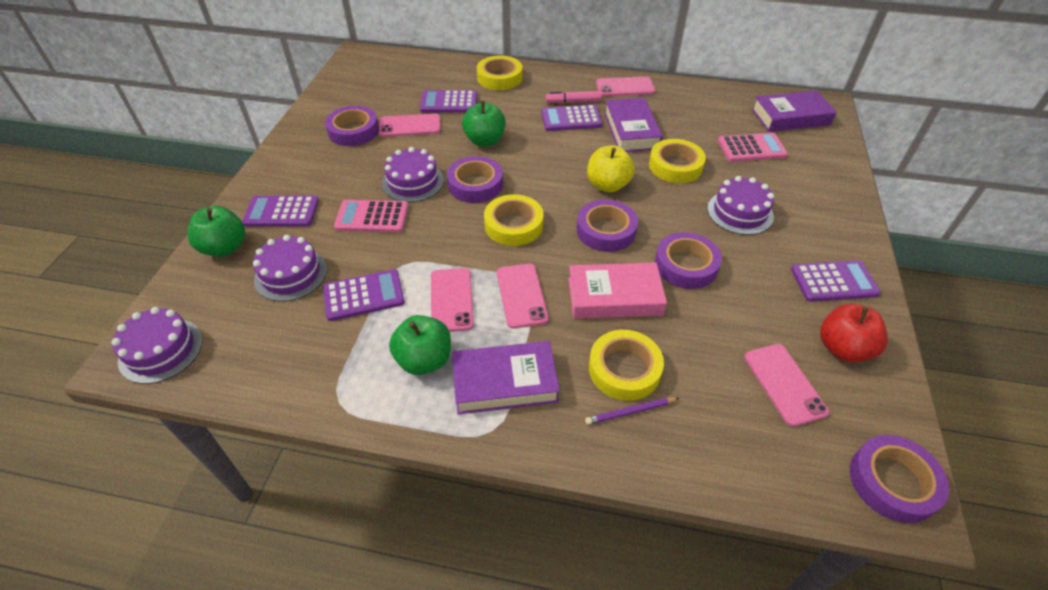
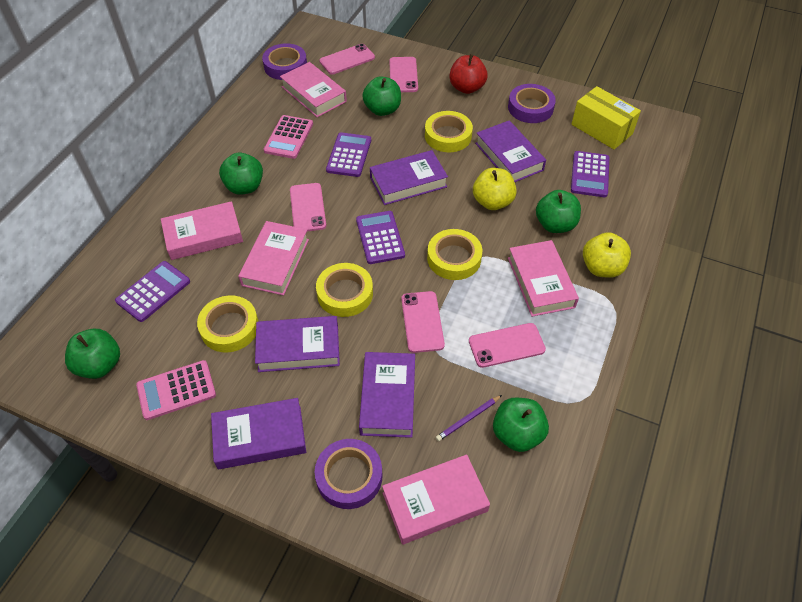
green apple: 3 -> 5
pink book: 1 -> 5
pink marker: 1 -> 0
purple book: 3 -> 5
purple cake: 4 -> 0
purple calculator: 5 -> 4
purple tape: 5 -> 3
yellow apple: 1 -> 2
yellow box: 0 -> 1

